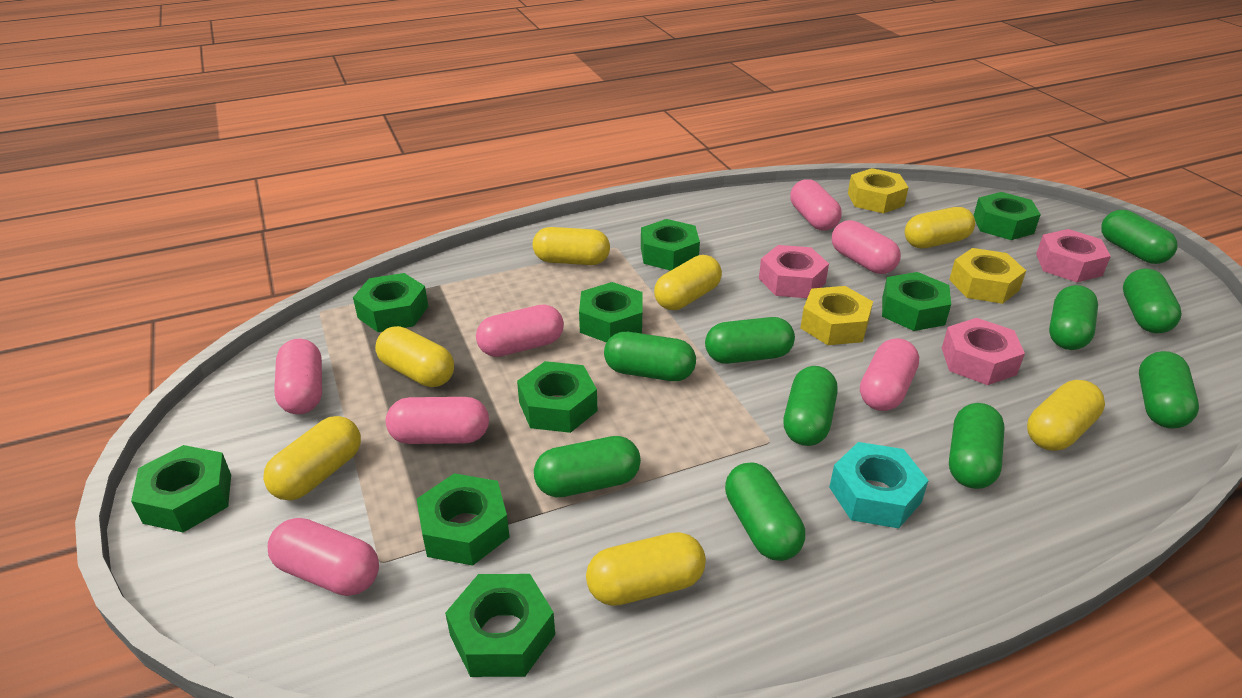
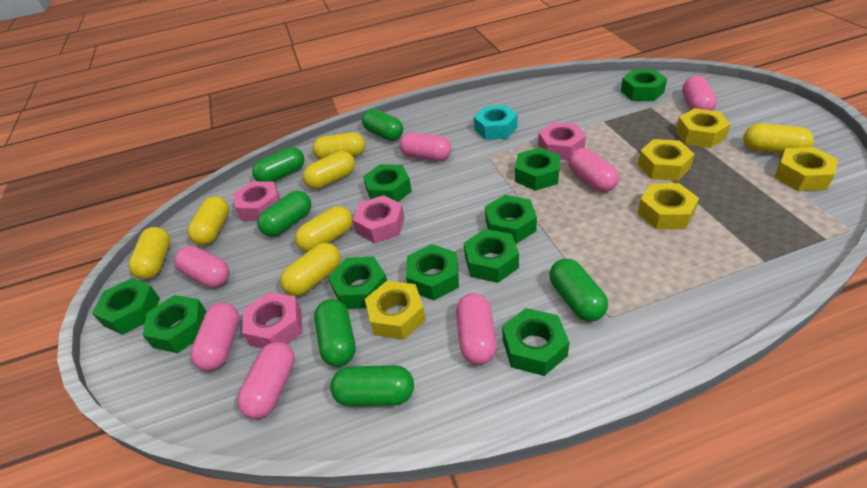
green capsule: 10 -> 6
green nut: 9 -> 10
pink nut: 3 -> 4
yellow nut: 3 -> 5

